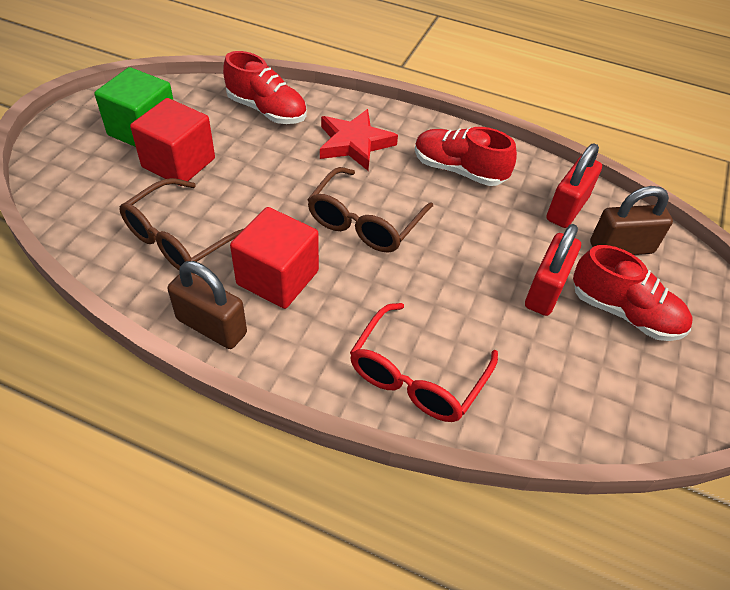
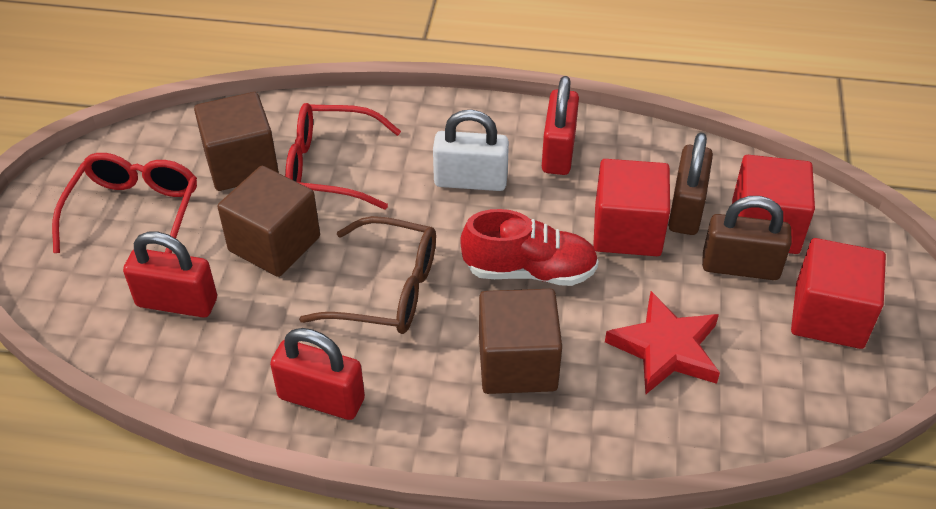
brown cube: 0 -> 3
brown glasses: 2 -> 1
green cube: 1 -> 0
red cube: 2 -> 3
red glasses: 1 -> 2
red padlock: 2 -> 3
red shoe: 3 -> 1
white padlock: 0 -> 1

